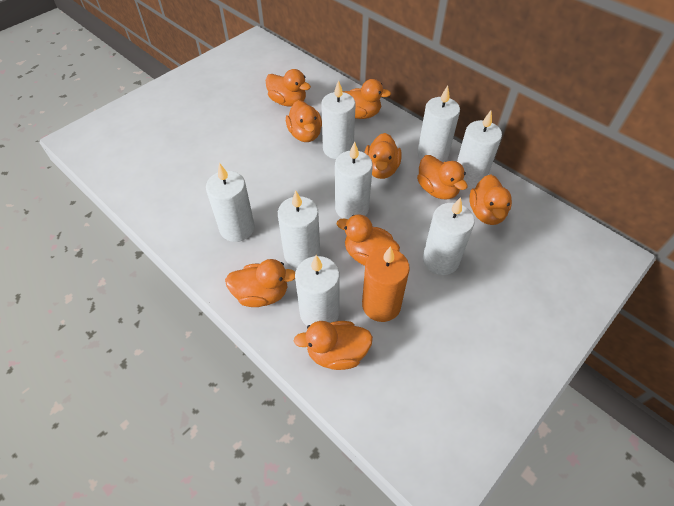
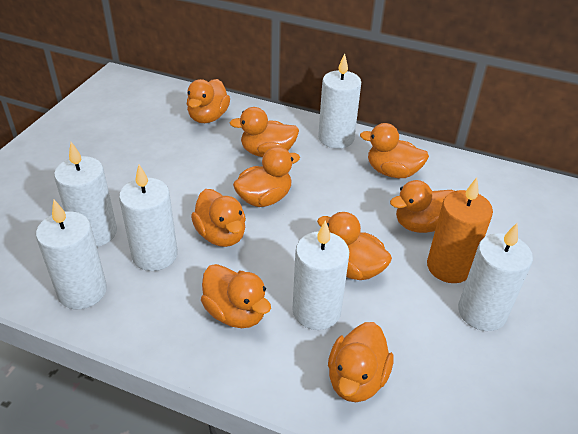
white candle: 8 -> 6

